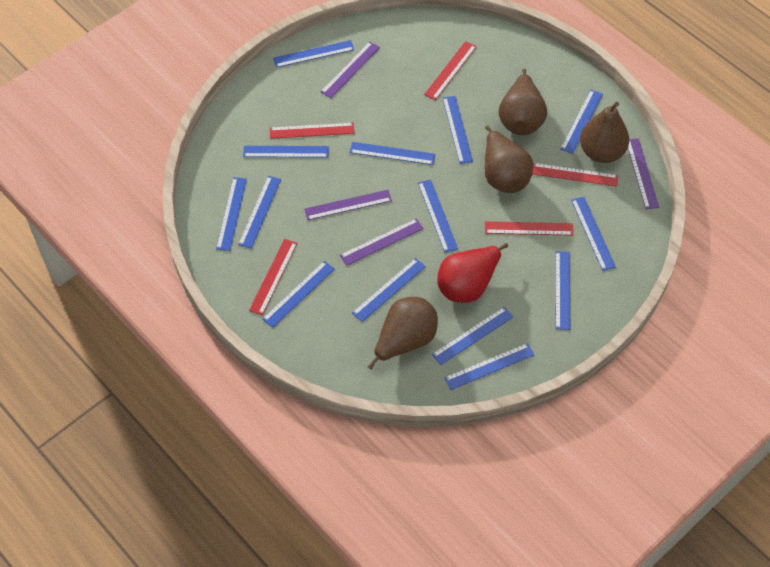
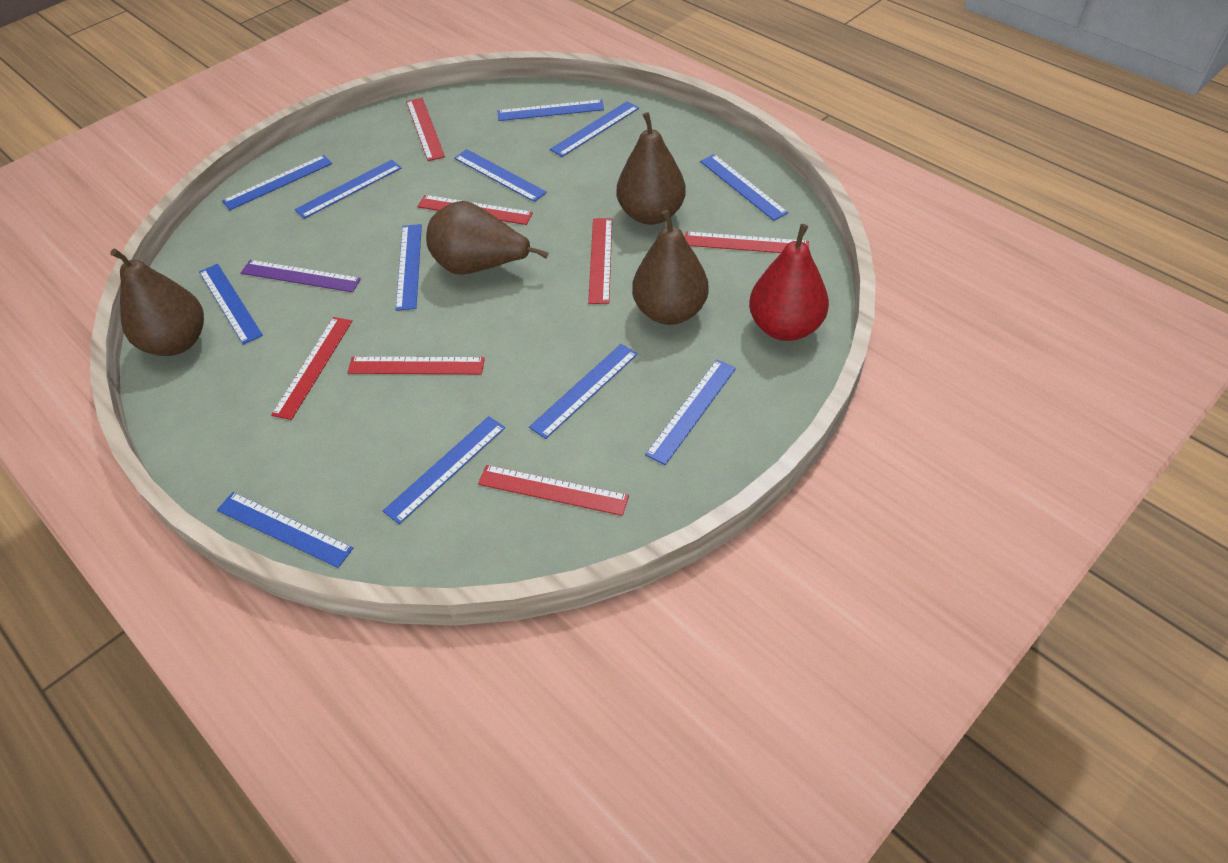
blue ruler: 14 -> 12
purple ruler: 4 -> 1
red ruler: 5 -> 7

